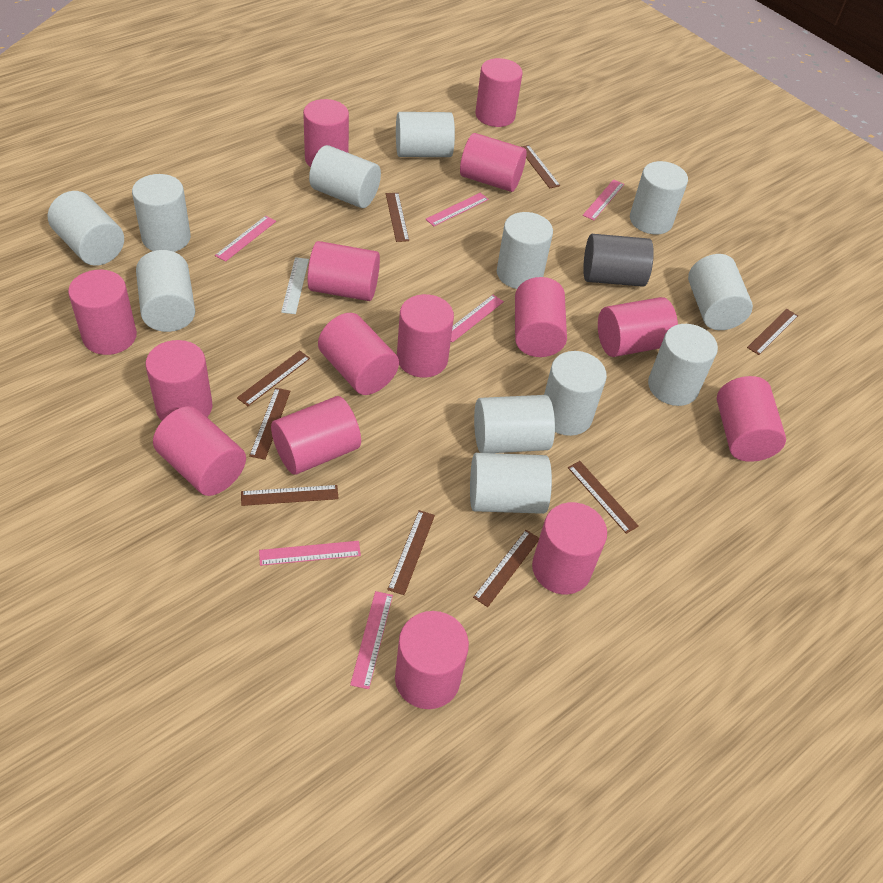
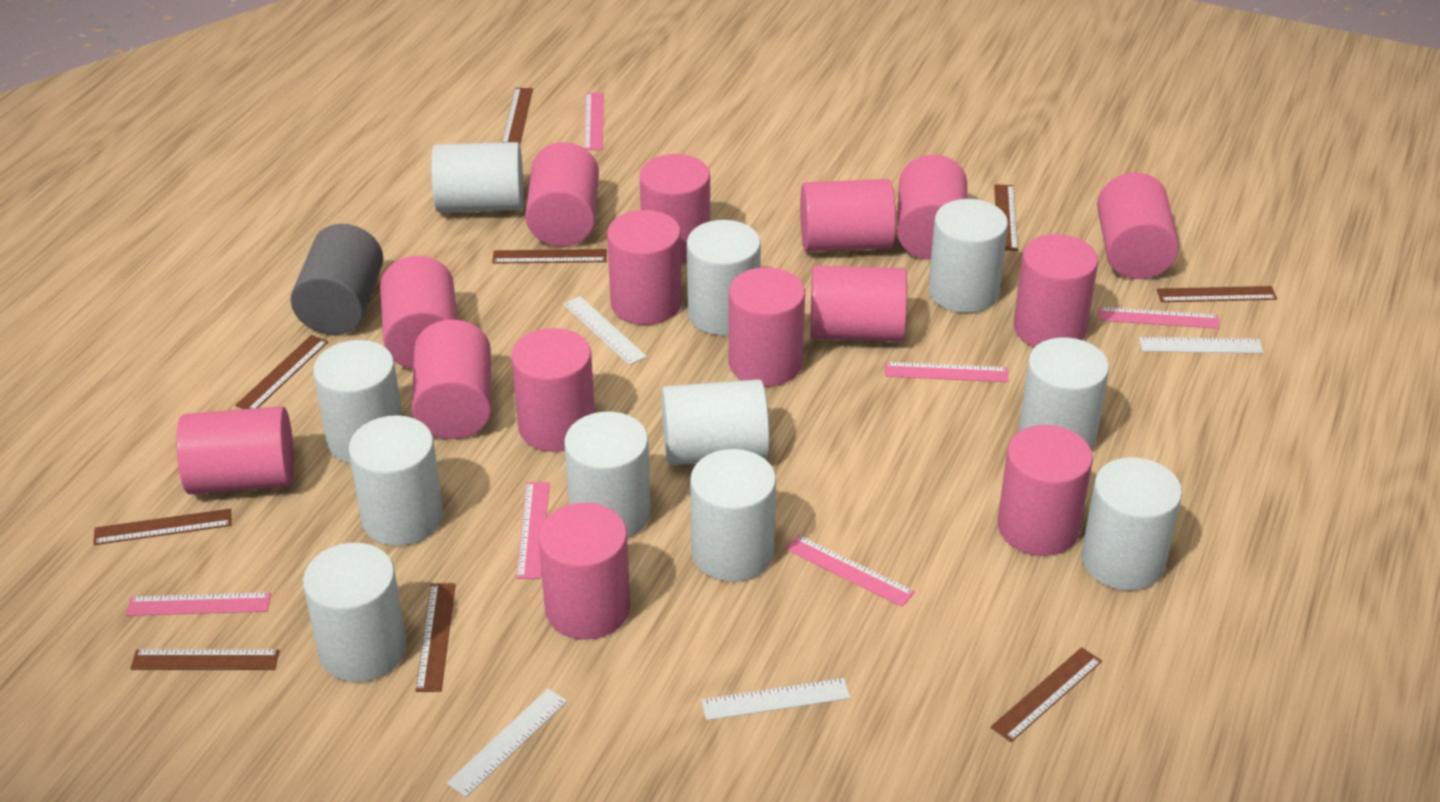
white cylinder: 12 -> 11
white ruler: 1 -> 4

